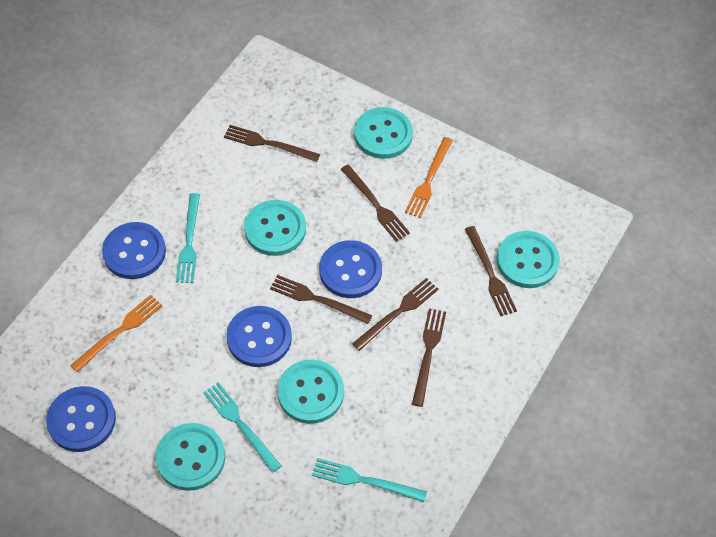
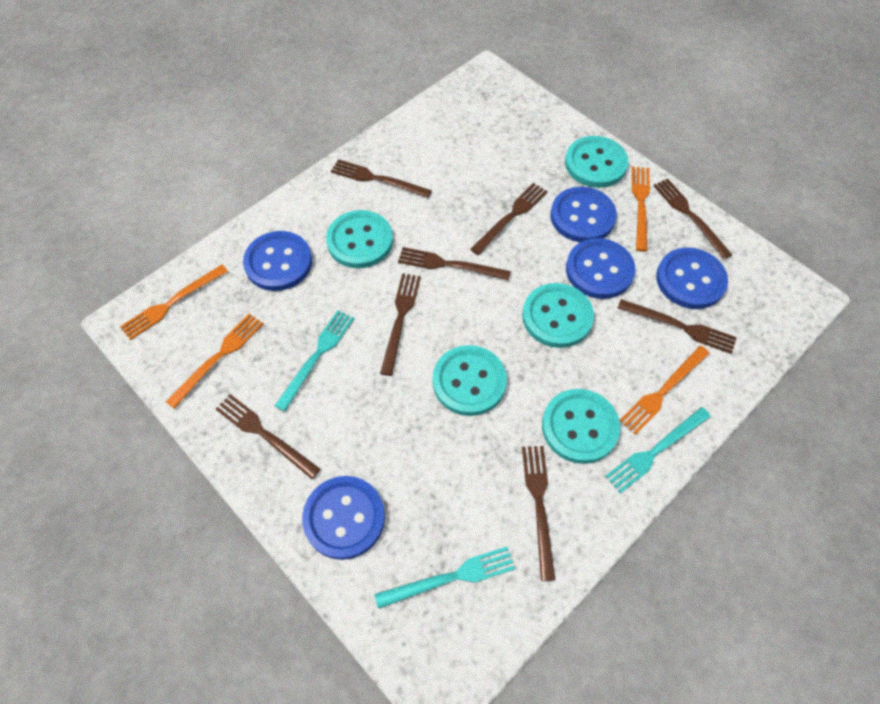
blue button: 4 -> 5
brown fork: 6 -> 8
orange fork: 2 -> 4

